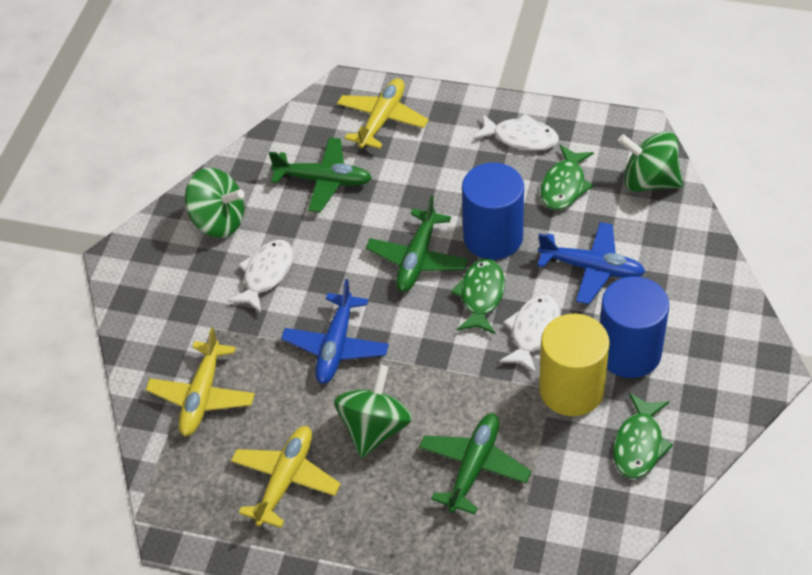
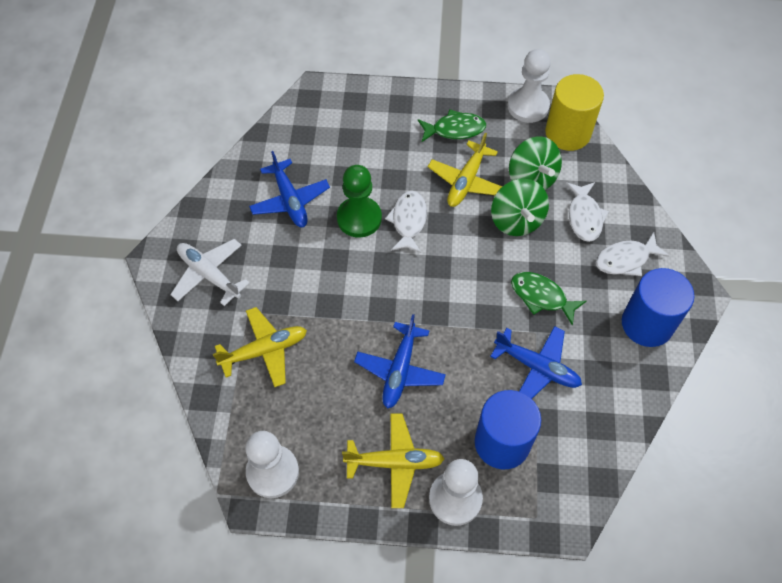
blue plane: 2 -> 3
green fish: 3 -> 2
green pawn: 0 -> 1
green plane: 3 -> 0
green spinning top: 3 -> 2
white pawn: 0 -> 3
white plane: 0 -> 1

